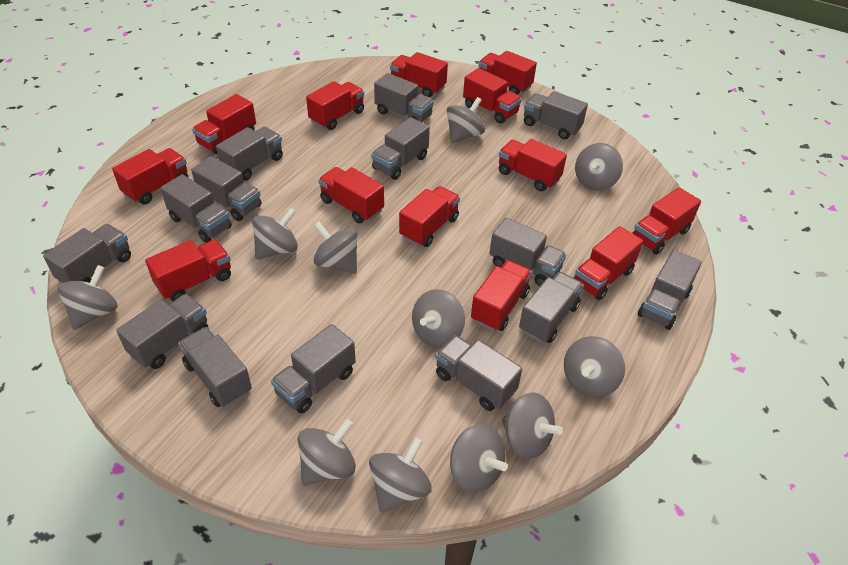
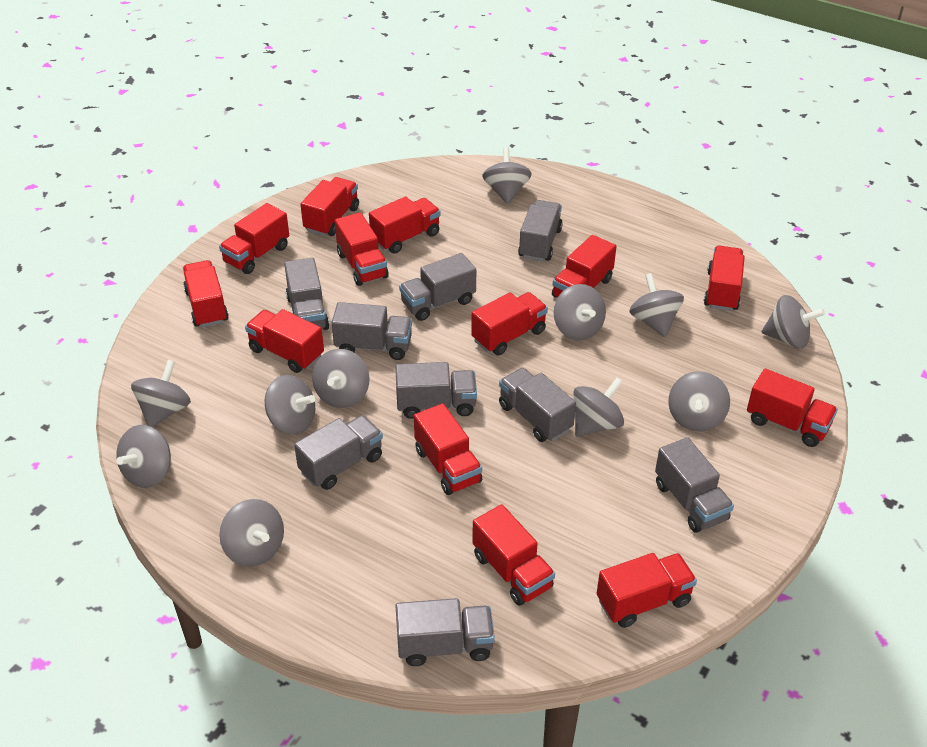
grey truck: 14 -> 9

